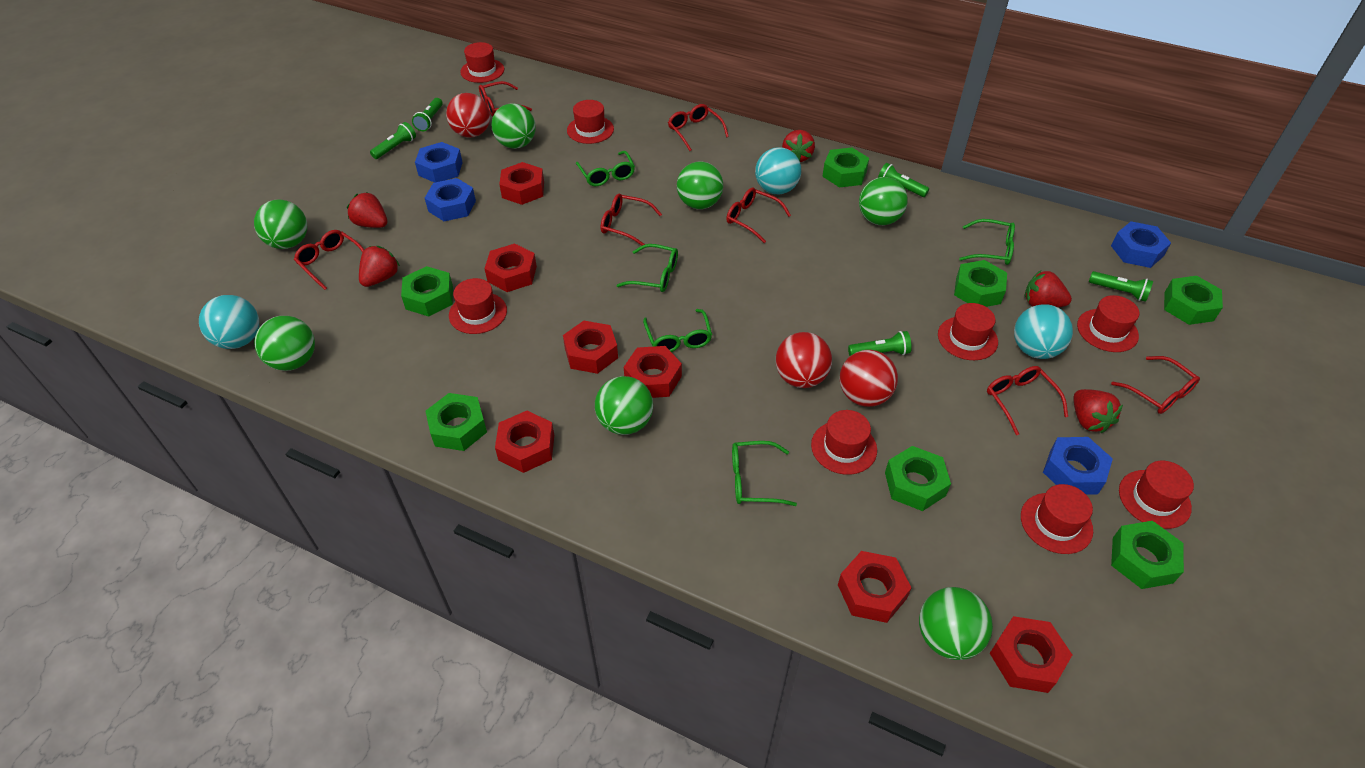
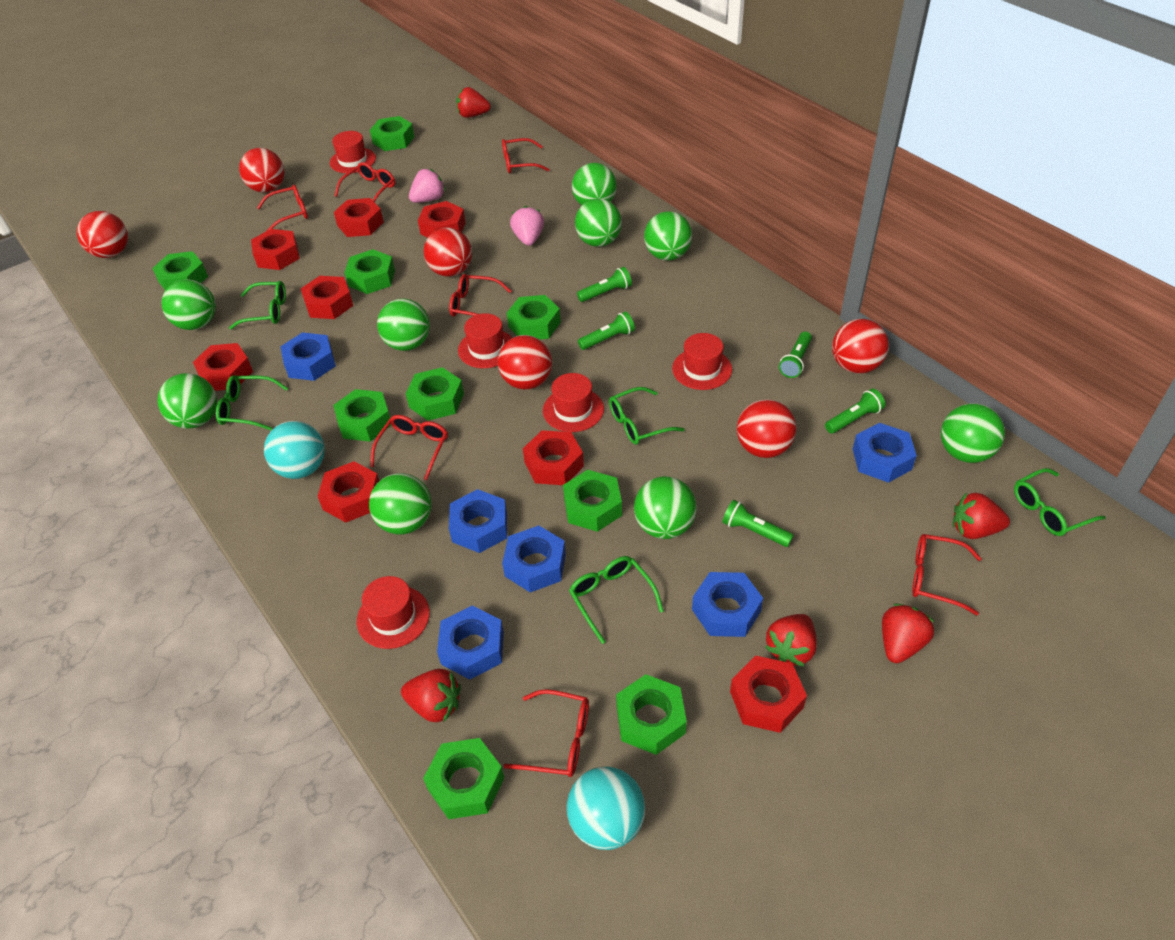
blue nut: 4 -> 6
green ball: 7 -> 9
green nut: 7 -> 9
pink strawberry: 0 -> 2
red ball: 3 -> 6
red hat: 8 -> 5
red nut: 7 -> 8
turquoise ball: 3 -> 2

